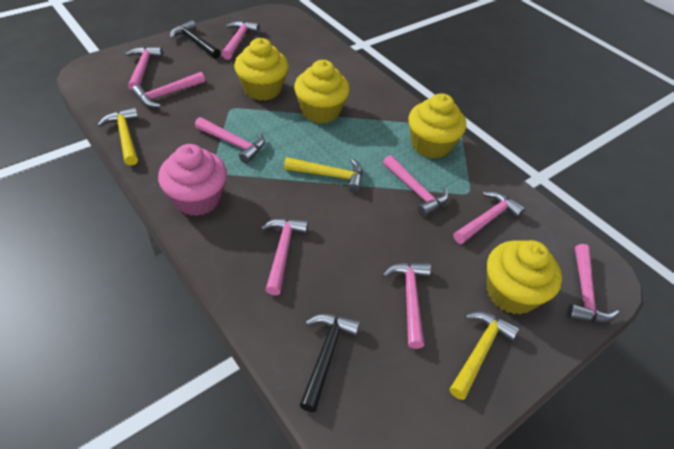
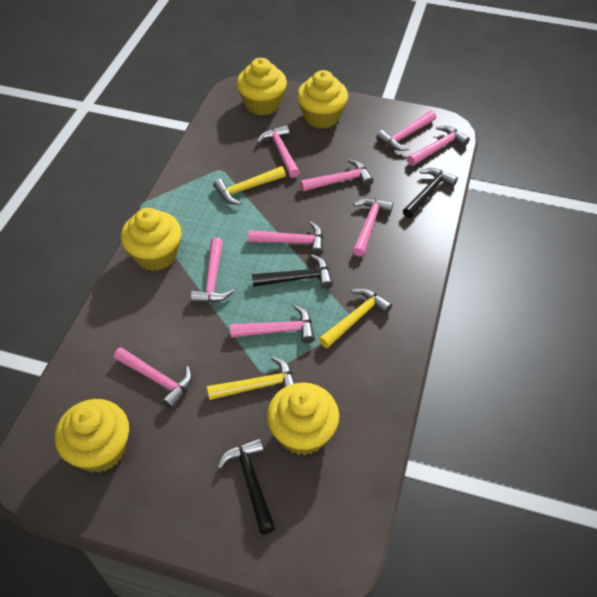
black hammer: 2 -> 3
pink cupcake: 1 -> 0
yellow cupcake: 4 -> 5

